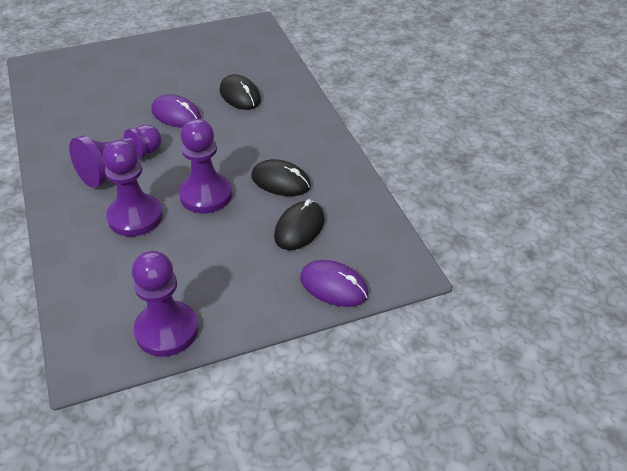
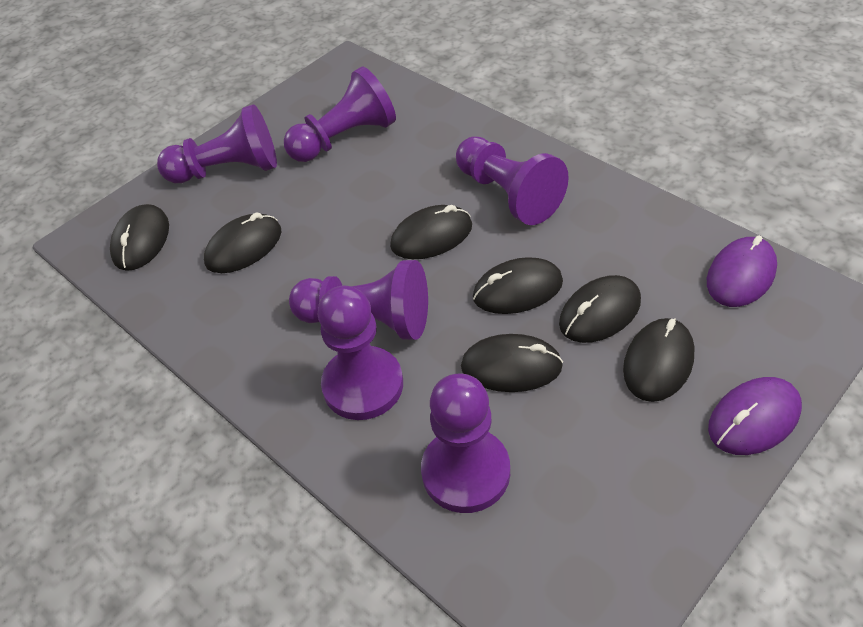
black mouse: 3 -> 7
purple pawn: 4 -> 6

